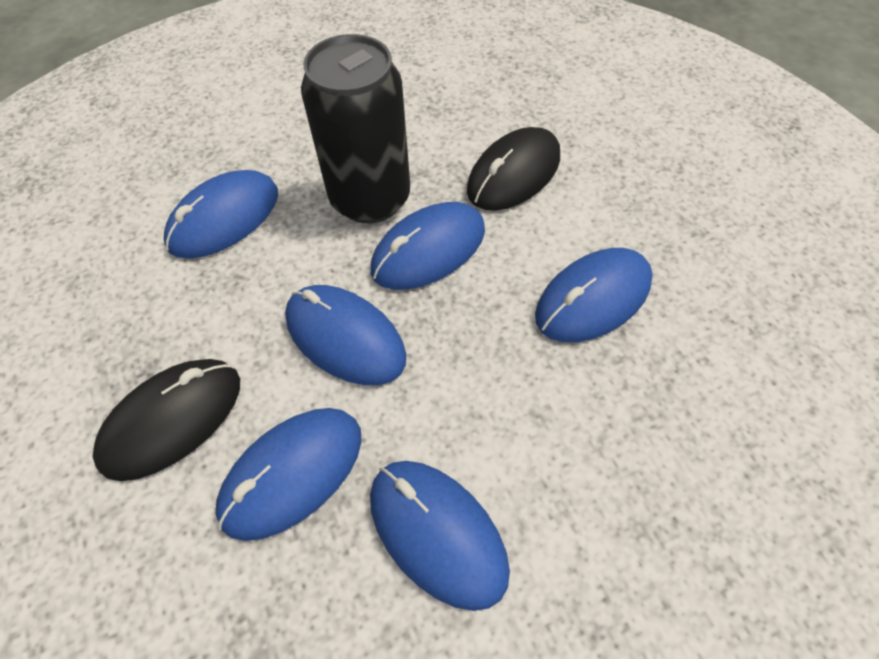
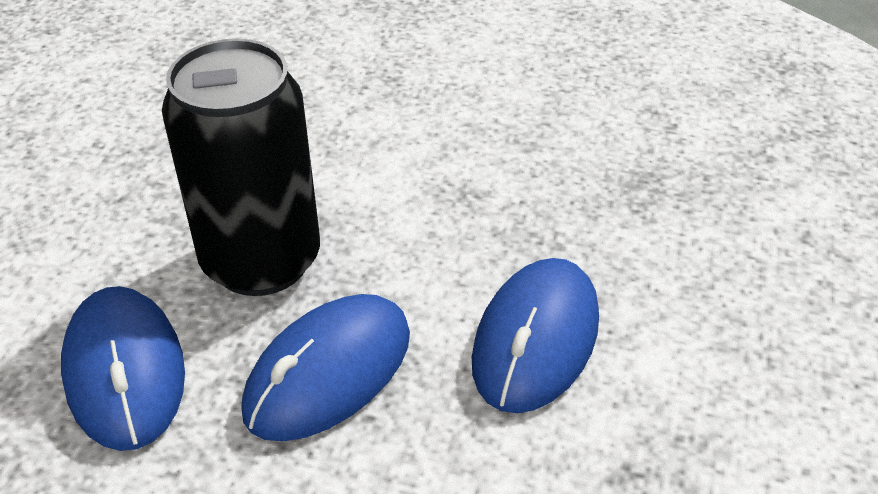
black mouse: 2 -> 0
blue mouse: 6 -> 3

